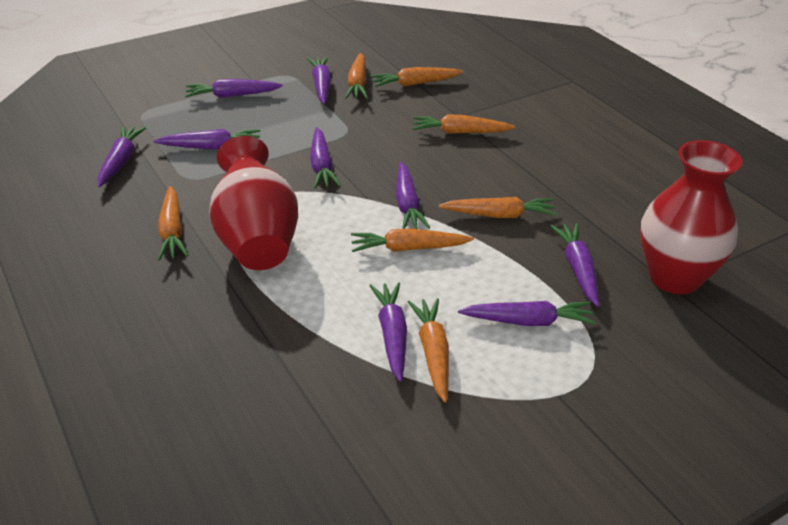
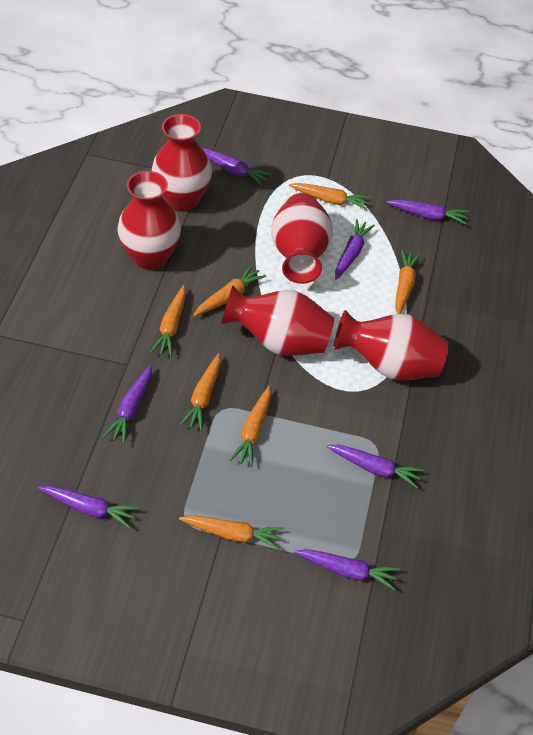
purple carrot: 9 -> 7
red vase: 2 -> 5

